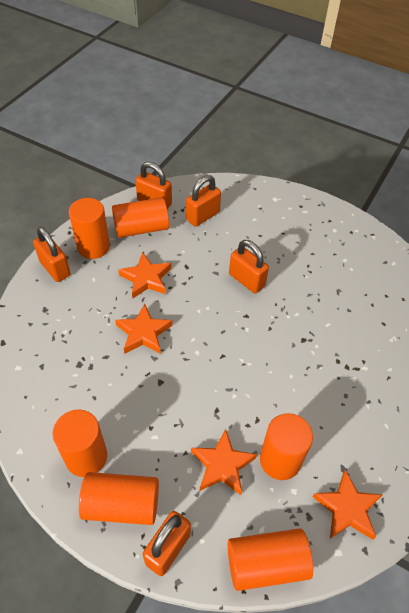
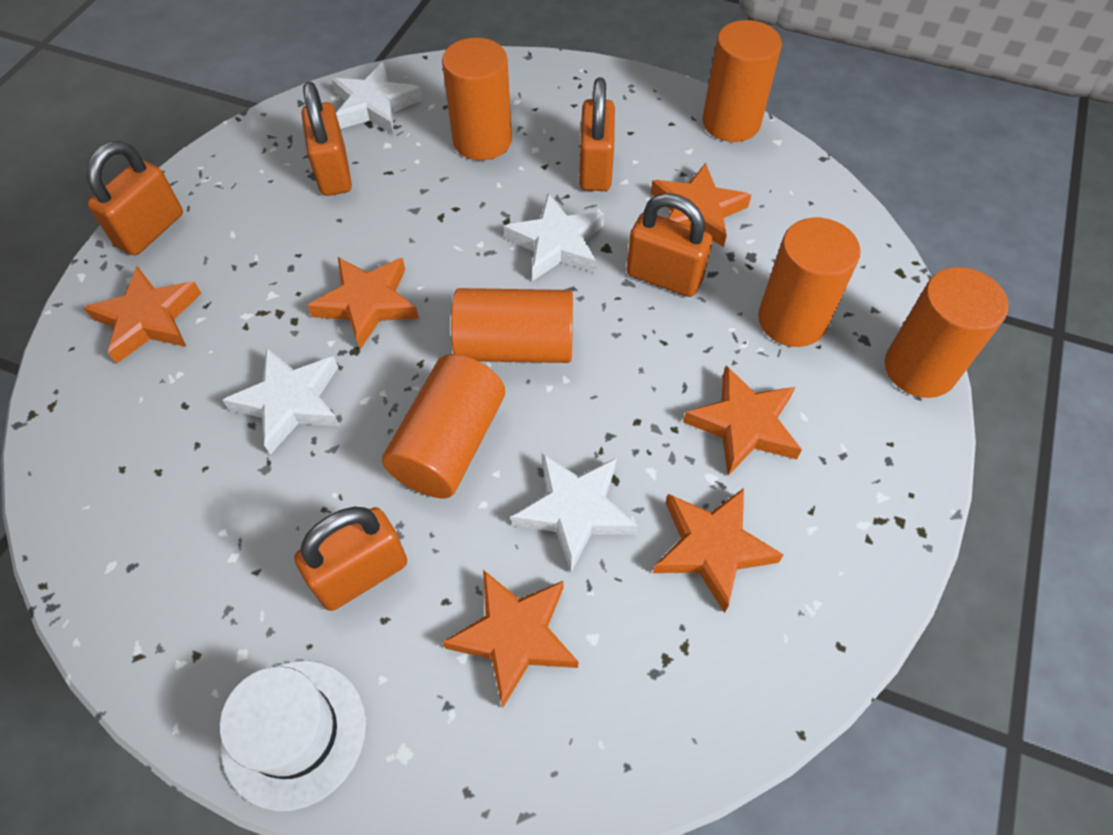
orange star: 4 -> 6
white hat: 0 -> 1
white star: 0 -> 4

